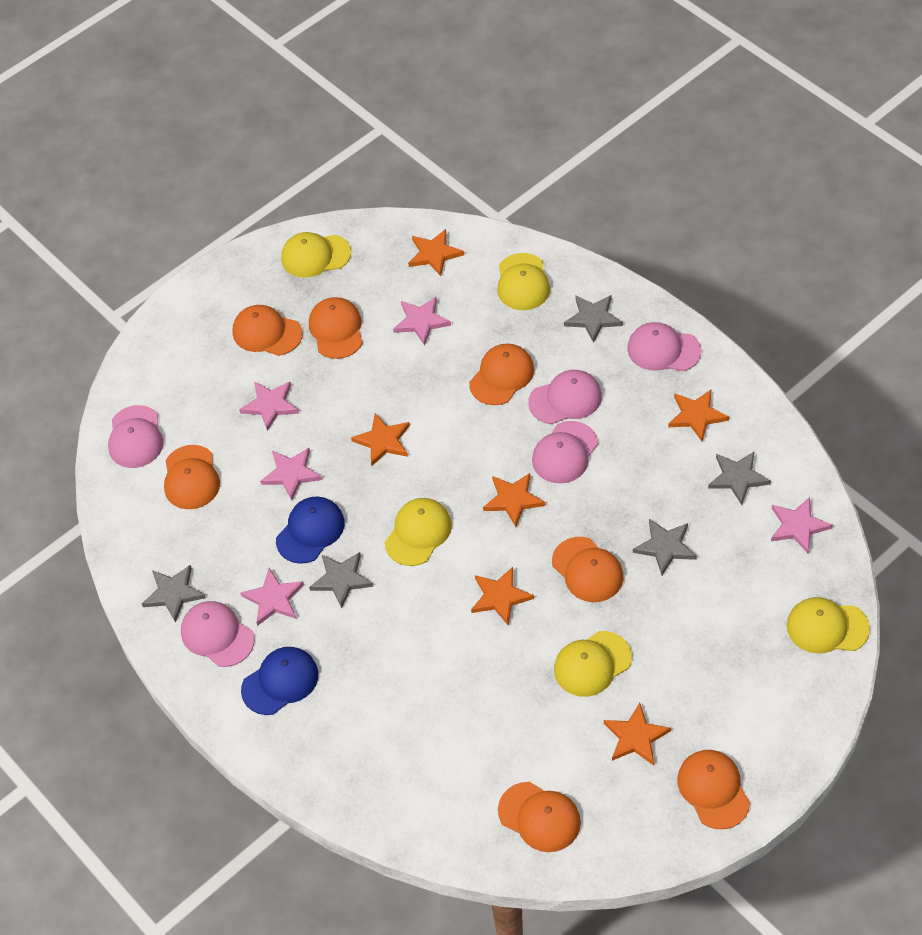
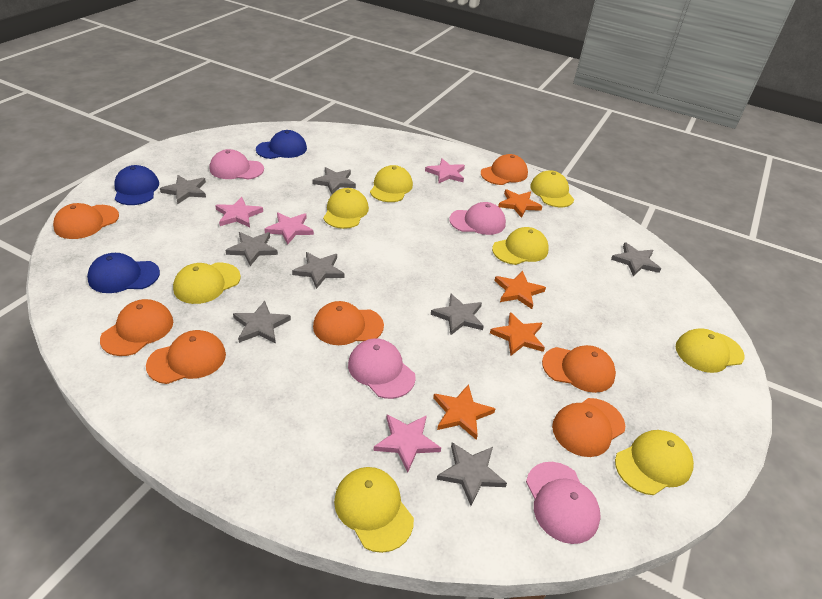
blue cap: 2 -> 3
grey star: 5 -> 8
orange star: 6 -> 4
pink cap: 5 -> 4
pink star: 5 -> 4
yellow cap: 5 -> 8

